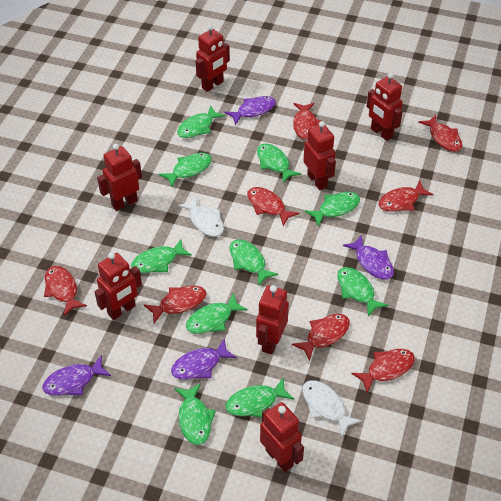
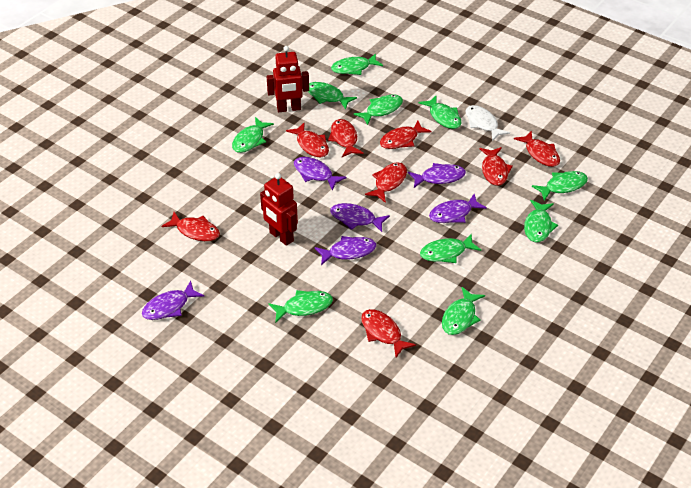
purple fish: 4 -> 6
red robot: 7 -> 2
white fish: 2 -> 1

